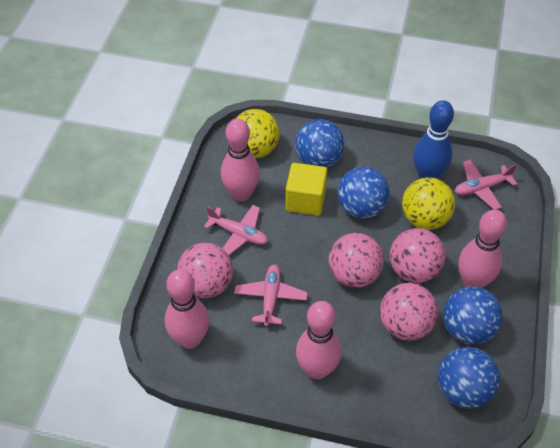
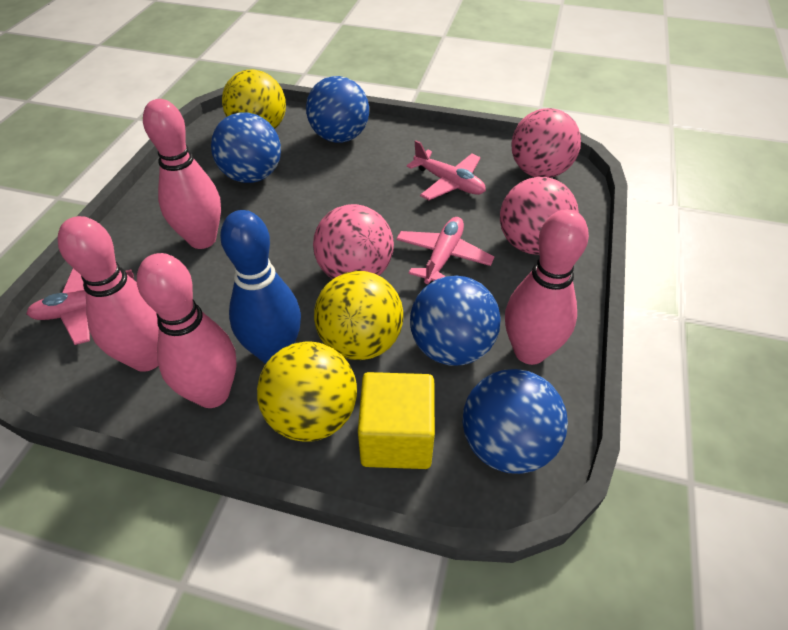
pink ball: 4 -> 3
yellow ball: 2 -> 3

